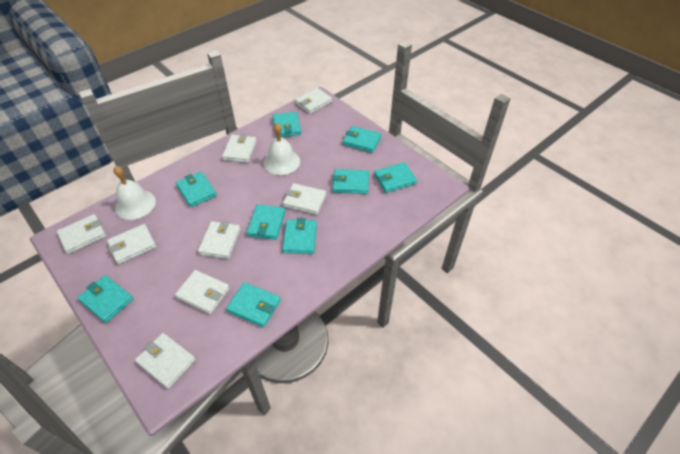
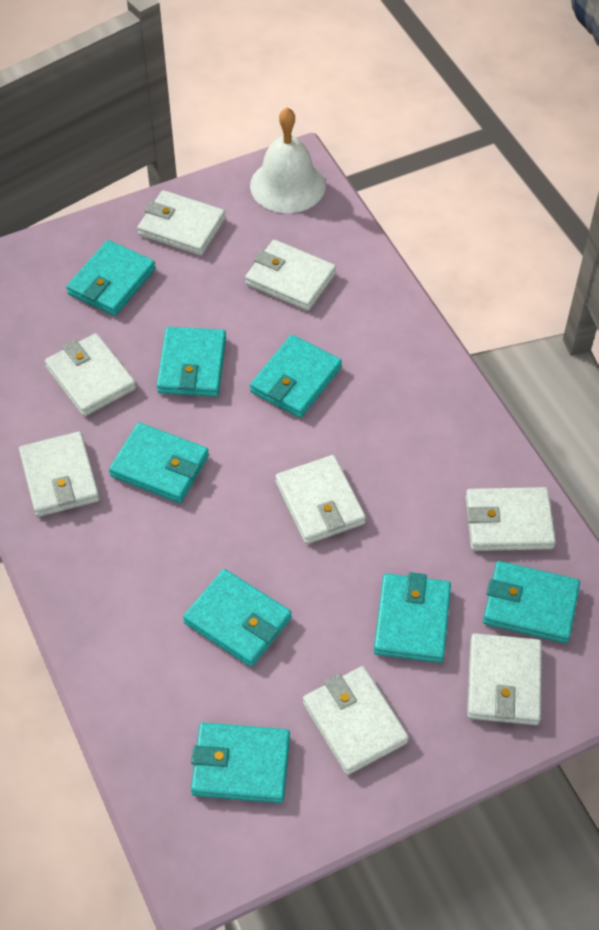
turquoise wallet: 9 -> 8
white bell: 2 -> 1

